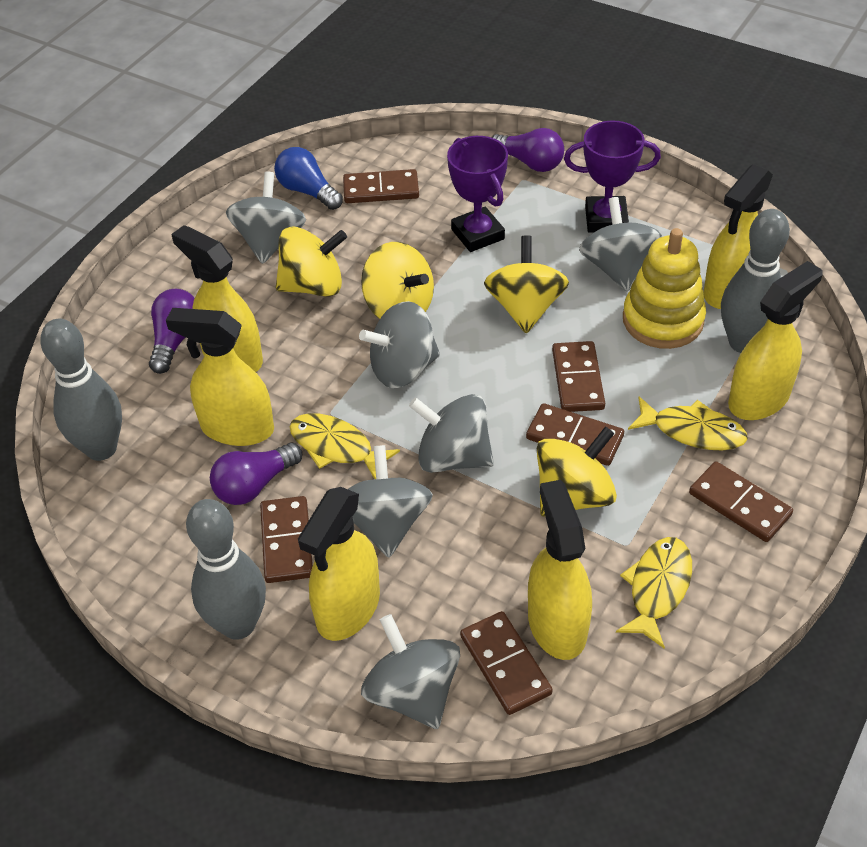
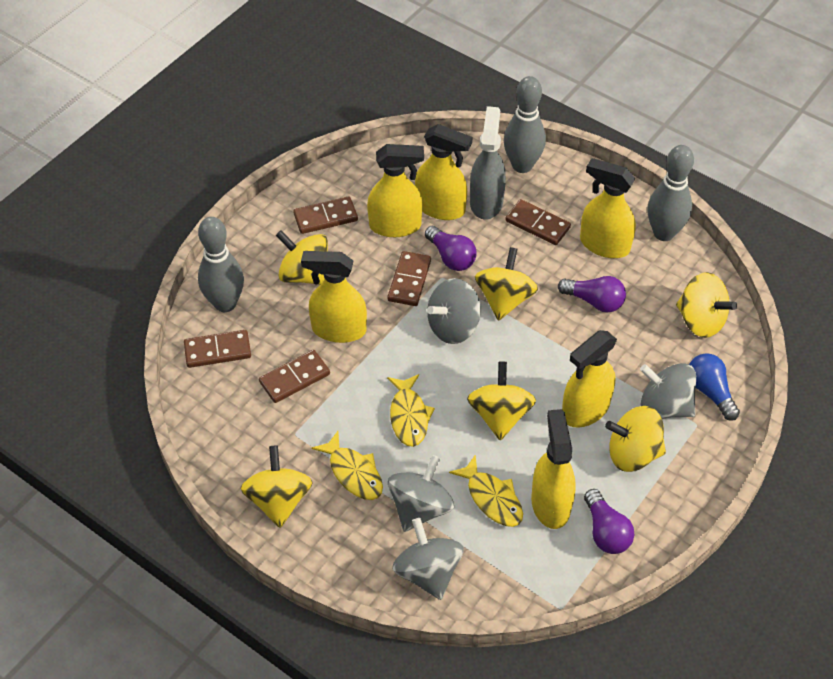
brown domino: 6 -> 5
grey spinning top: 6 -> 4
grey spray bottle: 0 -> 1
purple trophy: 2 -> 0
yellow spinning top: 4 -> 6
yellow stacking toy: 1 -> 0

